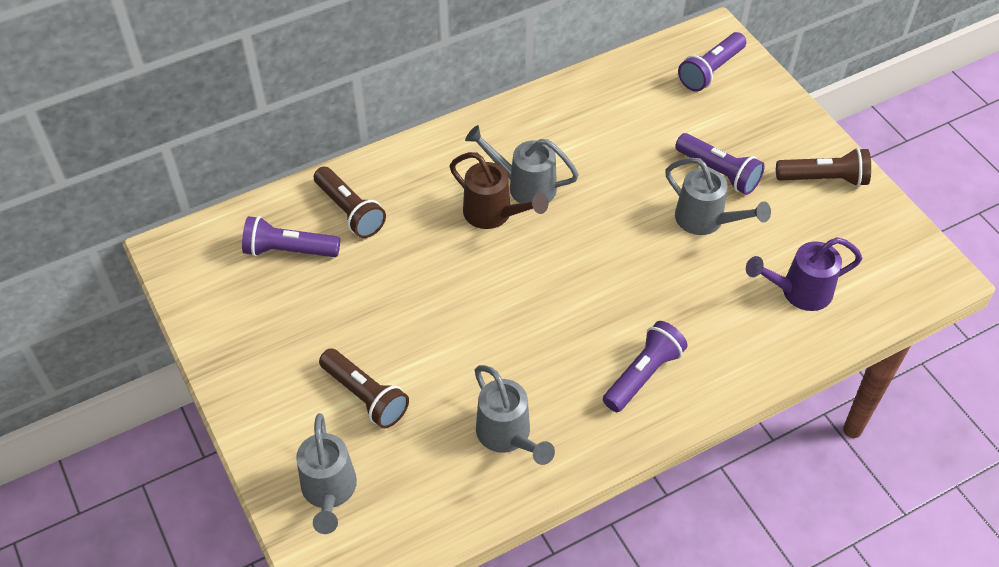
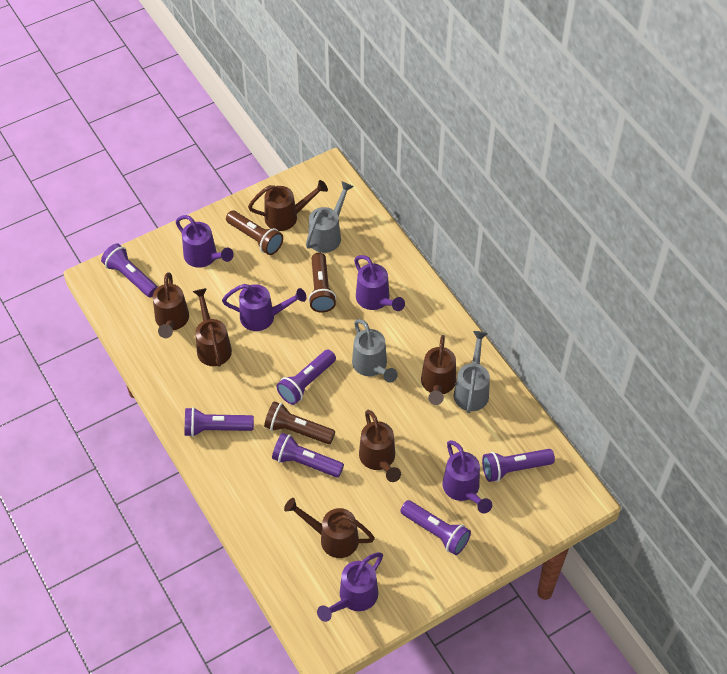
brown watering can: 1 -> 6
grey watering can: 4 -> 3
purple flashlight: 4 -> 6
purple watering can: 1 -> 5

